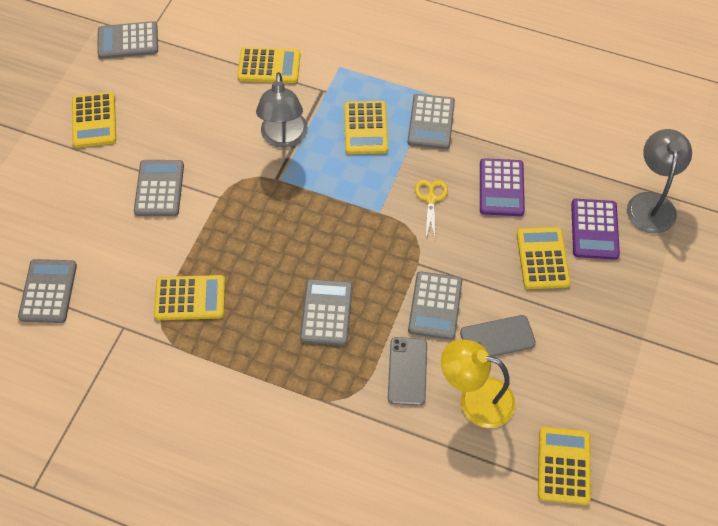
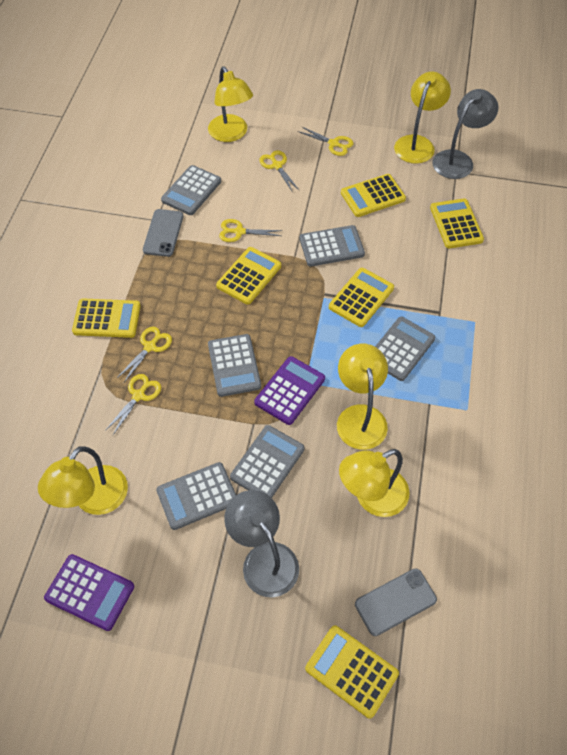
yellow lamp: 1 -> 5
yellow scissors: 1 -> 5

